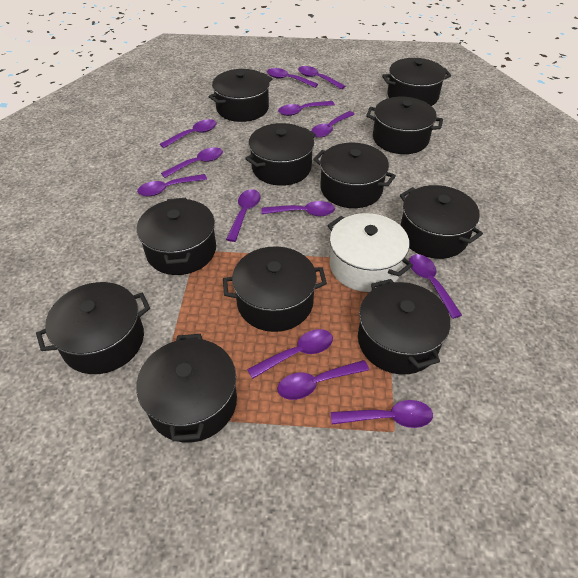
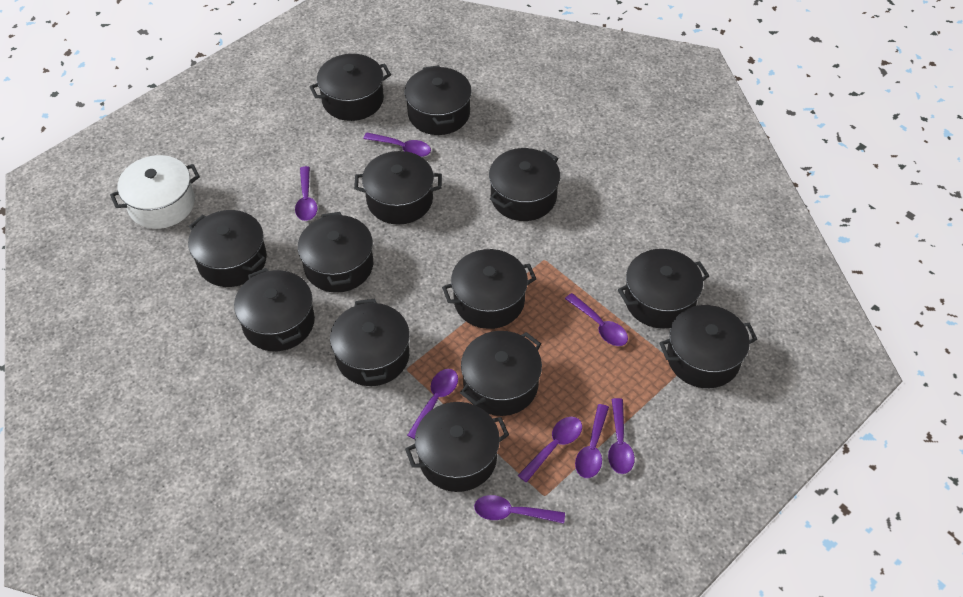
black pot: 11 -> 13
purple spoon: 13 -> 8

